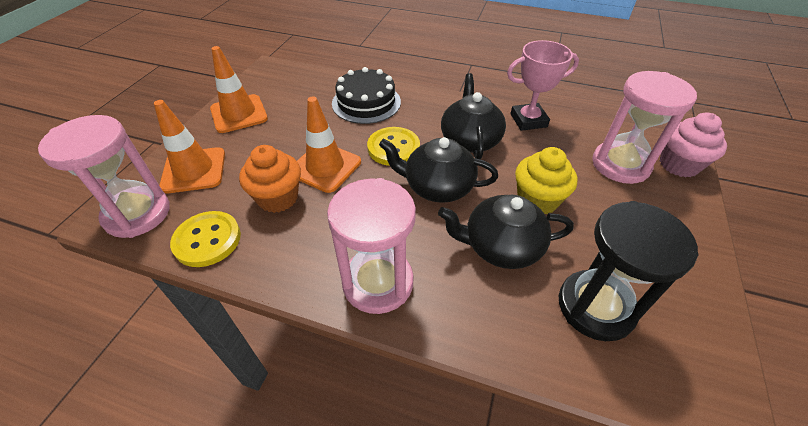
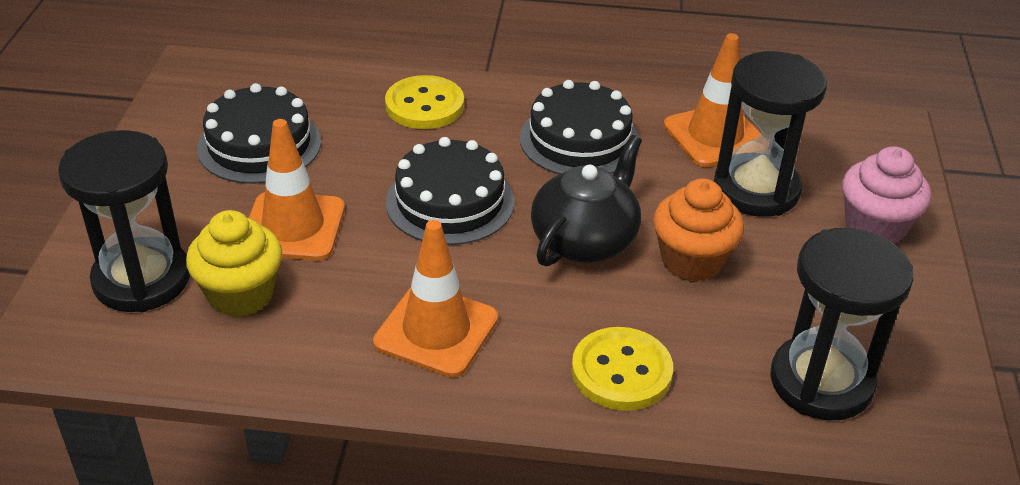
black cake: 1 -> 3
black hourglass: 1 -> 3
black teapot: 3 -> 1
pink hourglass: 3 -> 0
pink trophy: 1 -> 0

